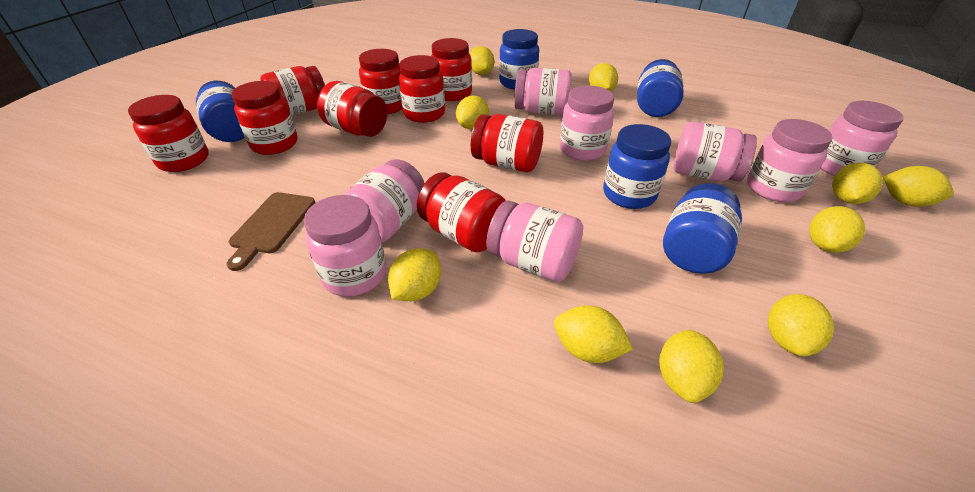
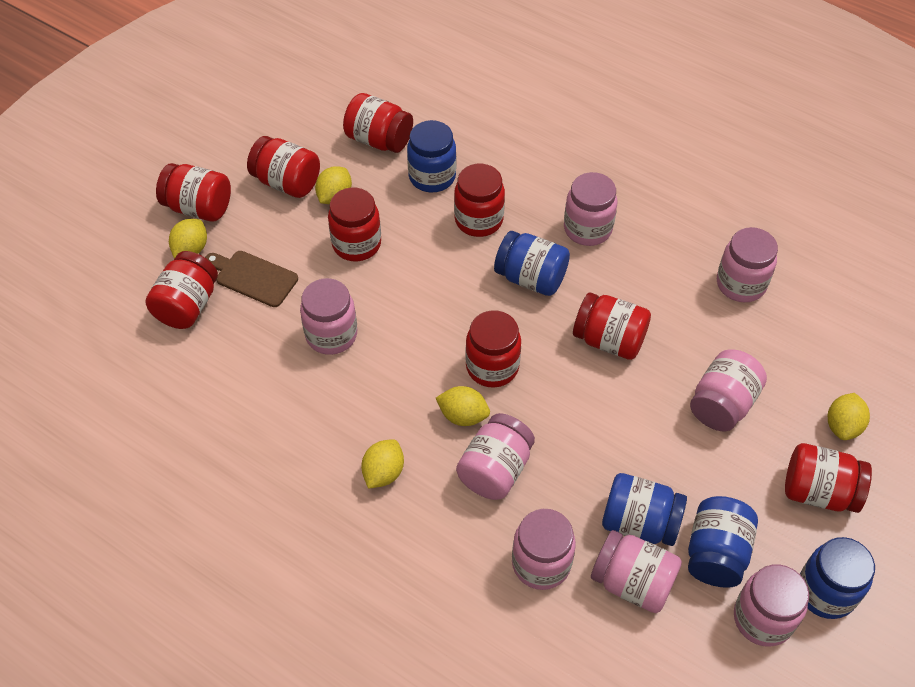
yellow lemon: 10 -> 5

